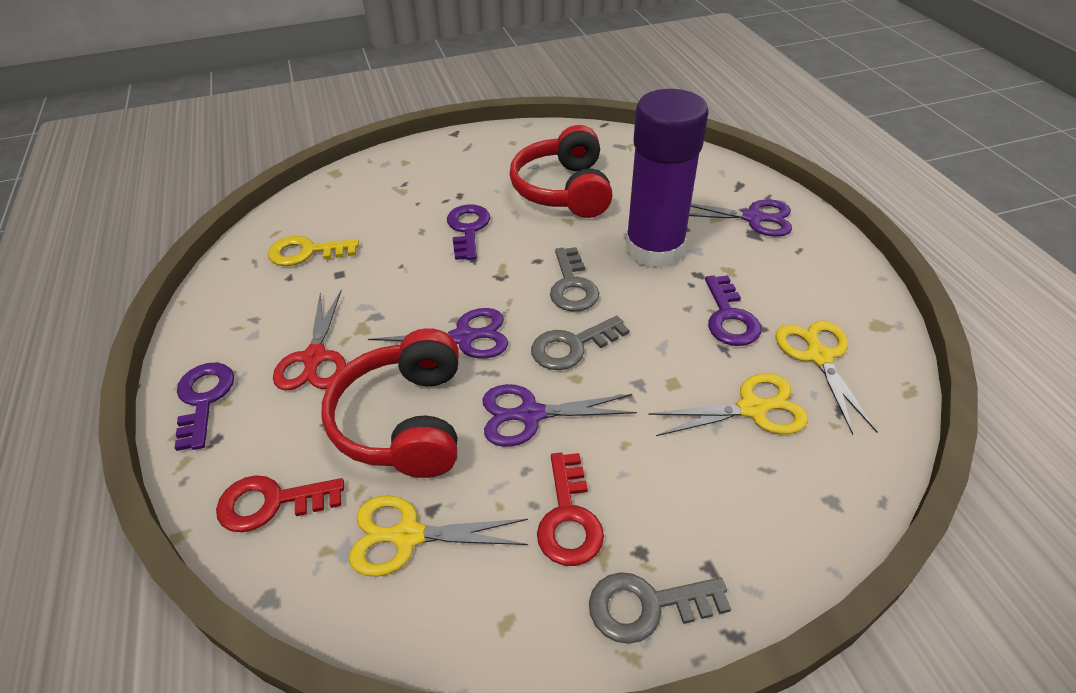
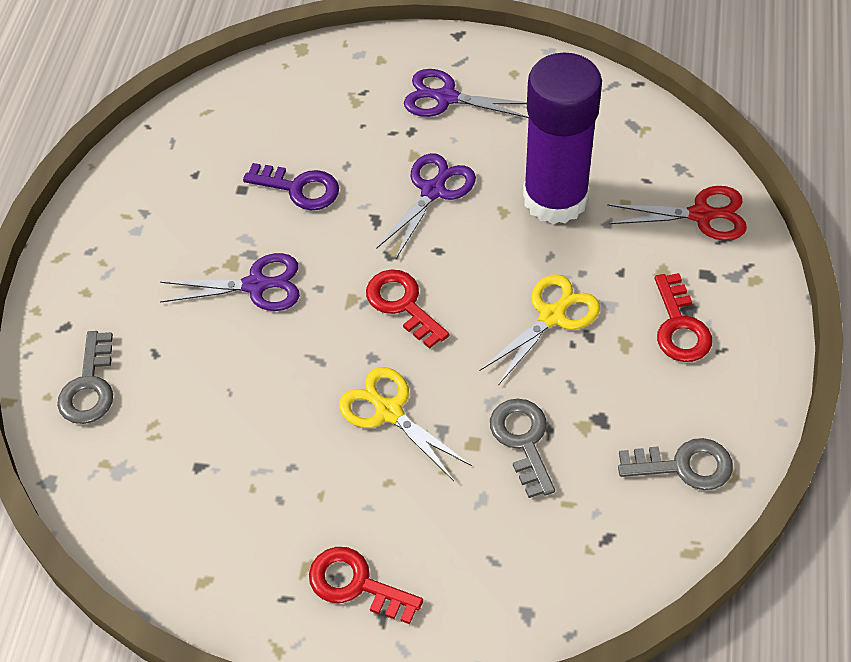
purple key: 3 -> 1
red headphones: 2 -> 0
red key: 2 -> 3
yellow key: 1 -> 0
yellow scissors: 3 -> 2

